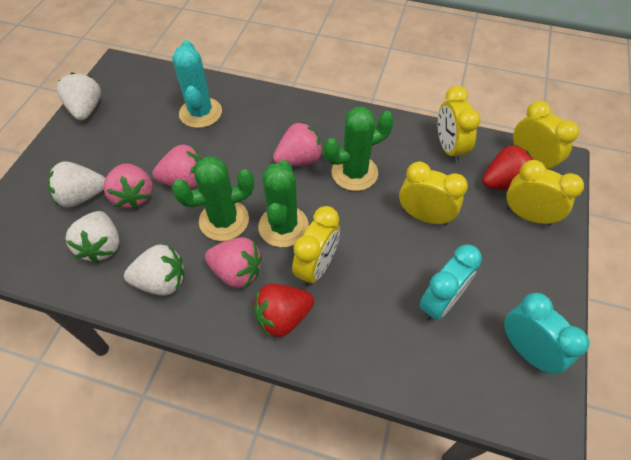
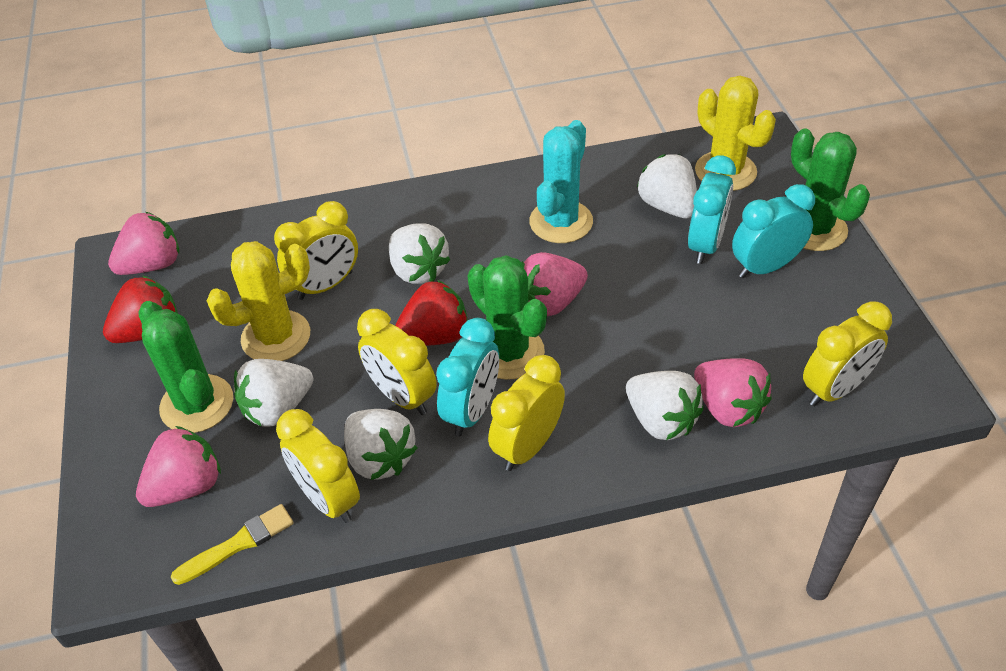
turquoise clock: 2 -> 3
white strawberry: 4 -> 5
yellow brush: 0 -> 1
yellow cactus: 0 -> 2

